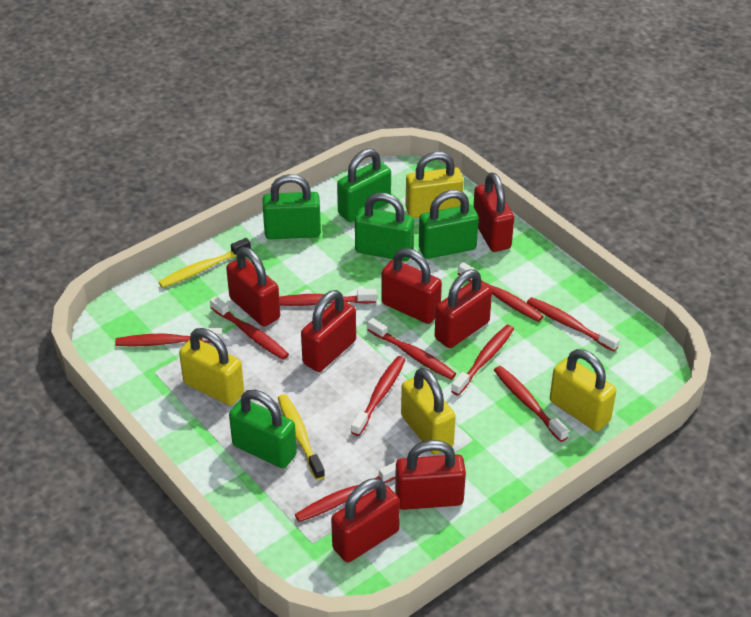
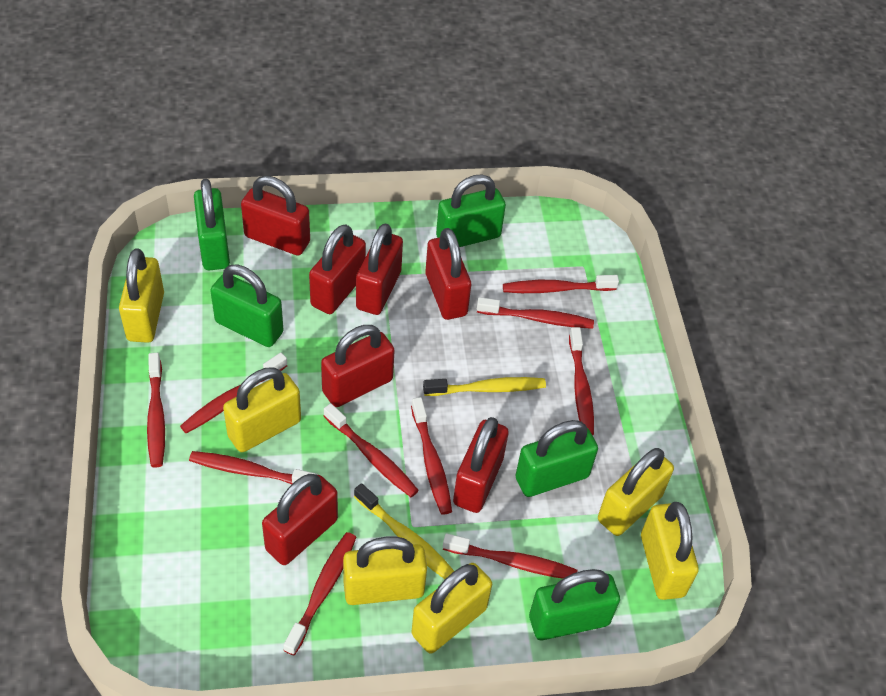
yellow padlock: 4 -> 6

